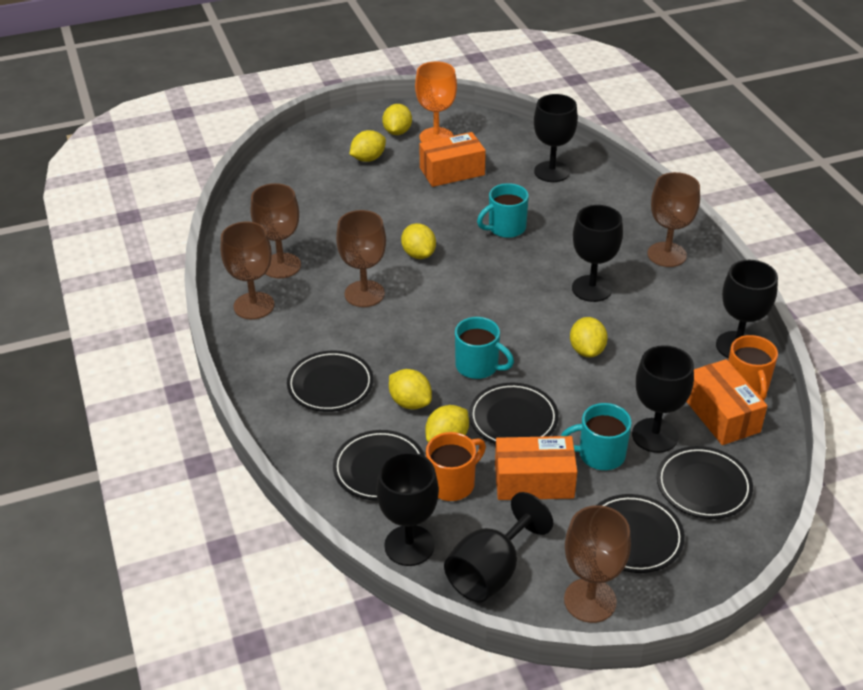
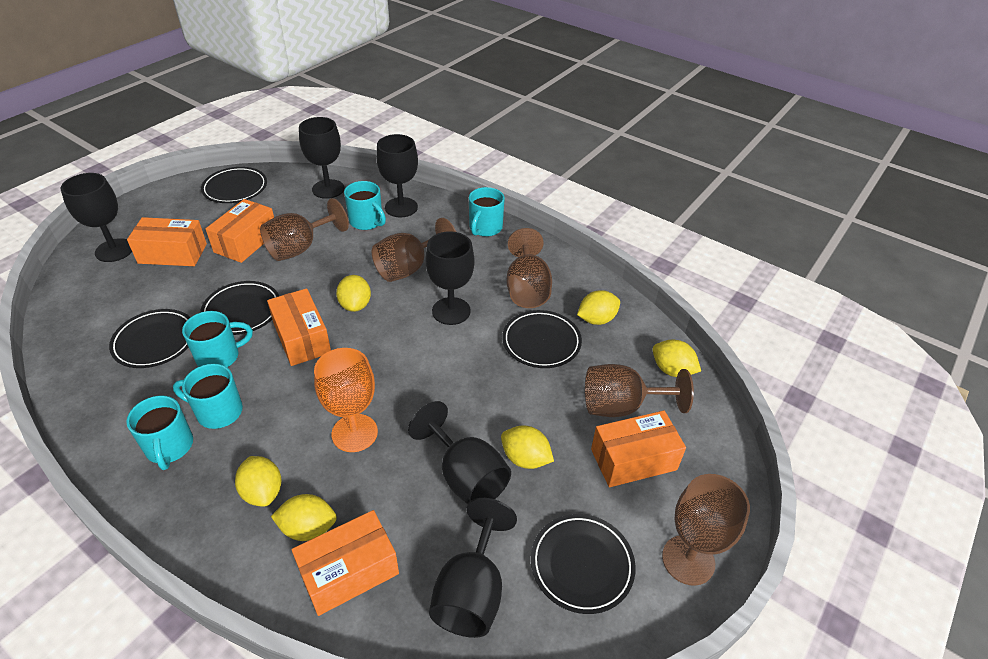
orange box: 3 -> 5
orange mug: 2 -> 0
turquoise mug: 3 -> 5

